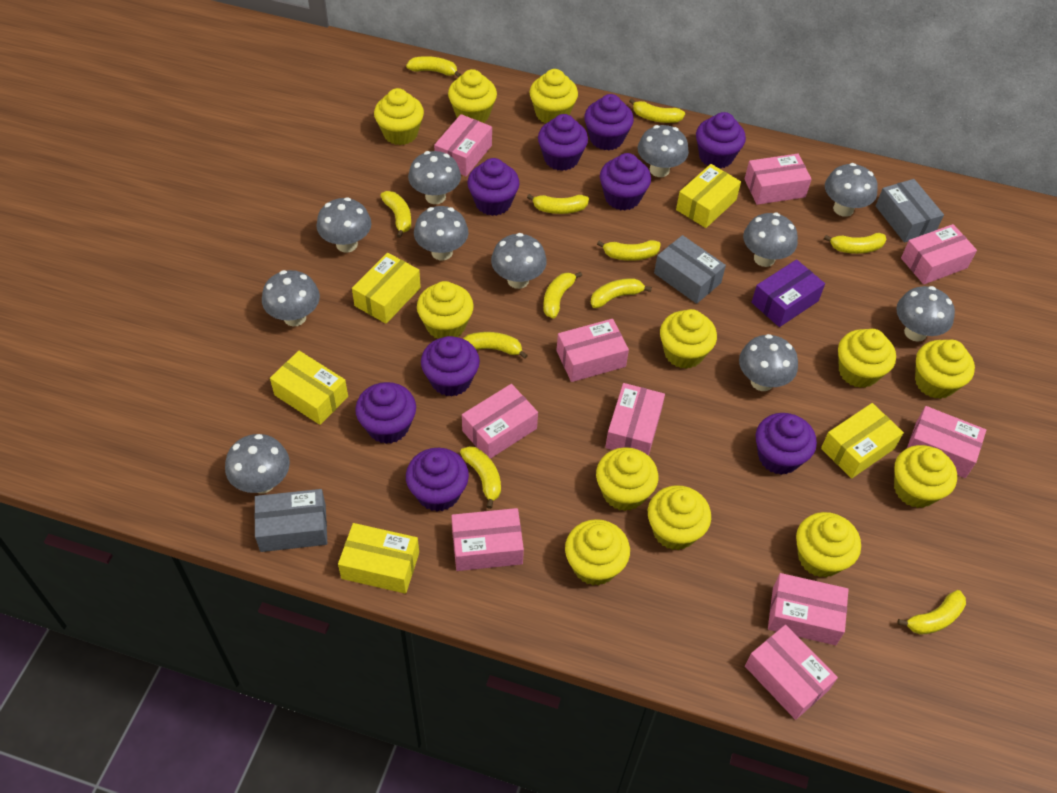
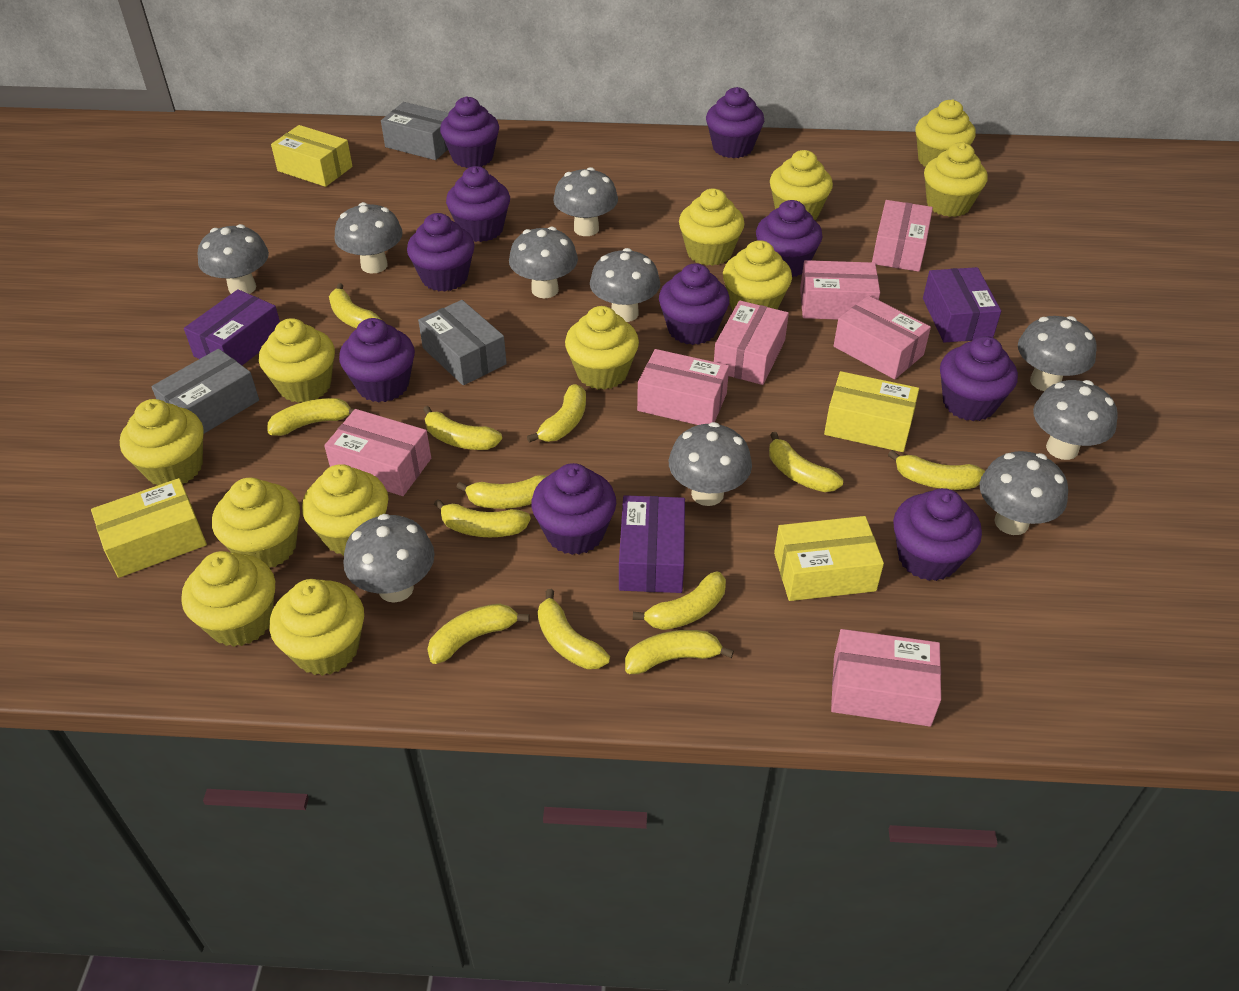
grey mushroom: 11 -> 10
pink box: 10 -> 7
purple box: 1 -> 3
purple cupcake: 9 -> 10
yellow banana: 11 -> 12
yellow box: 5 -> 4

